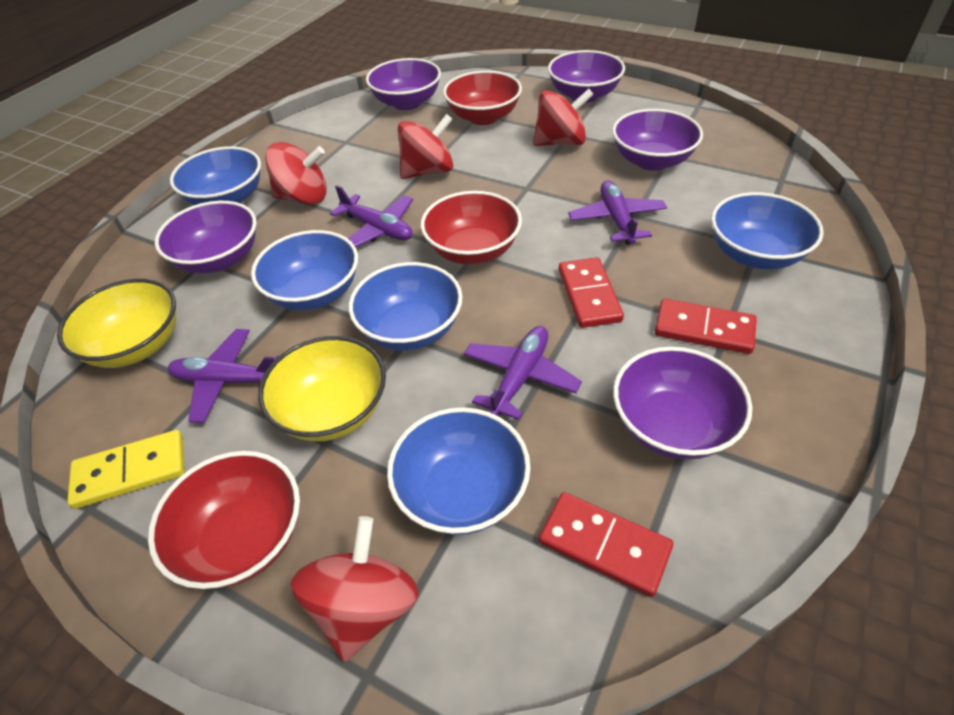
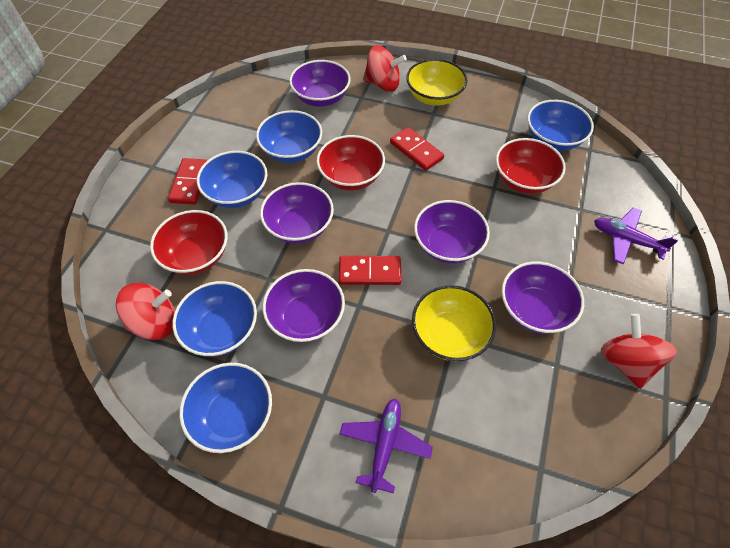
purple plane: 4 -> 2
red spinning top: 4 -> 3
yellow domino: 1 -> 0

